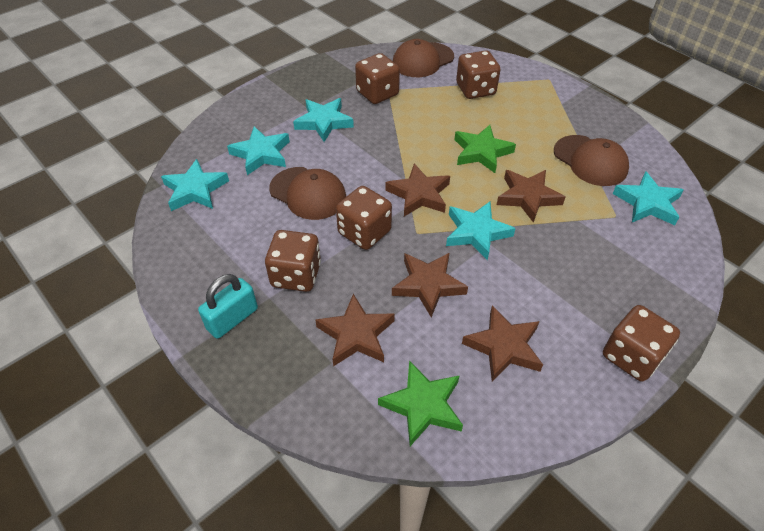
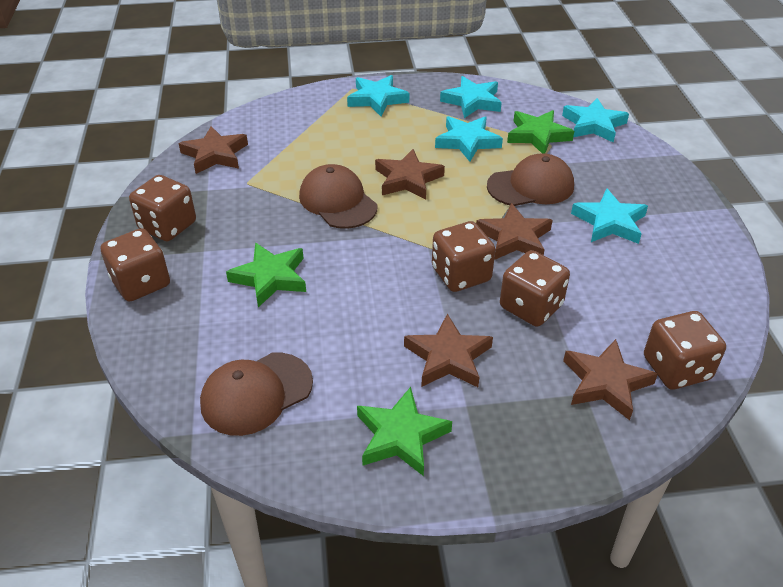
green star: 2 -> 3
turquoise padlock: 1 -> 0

